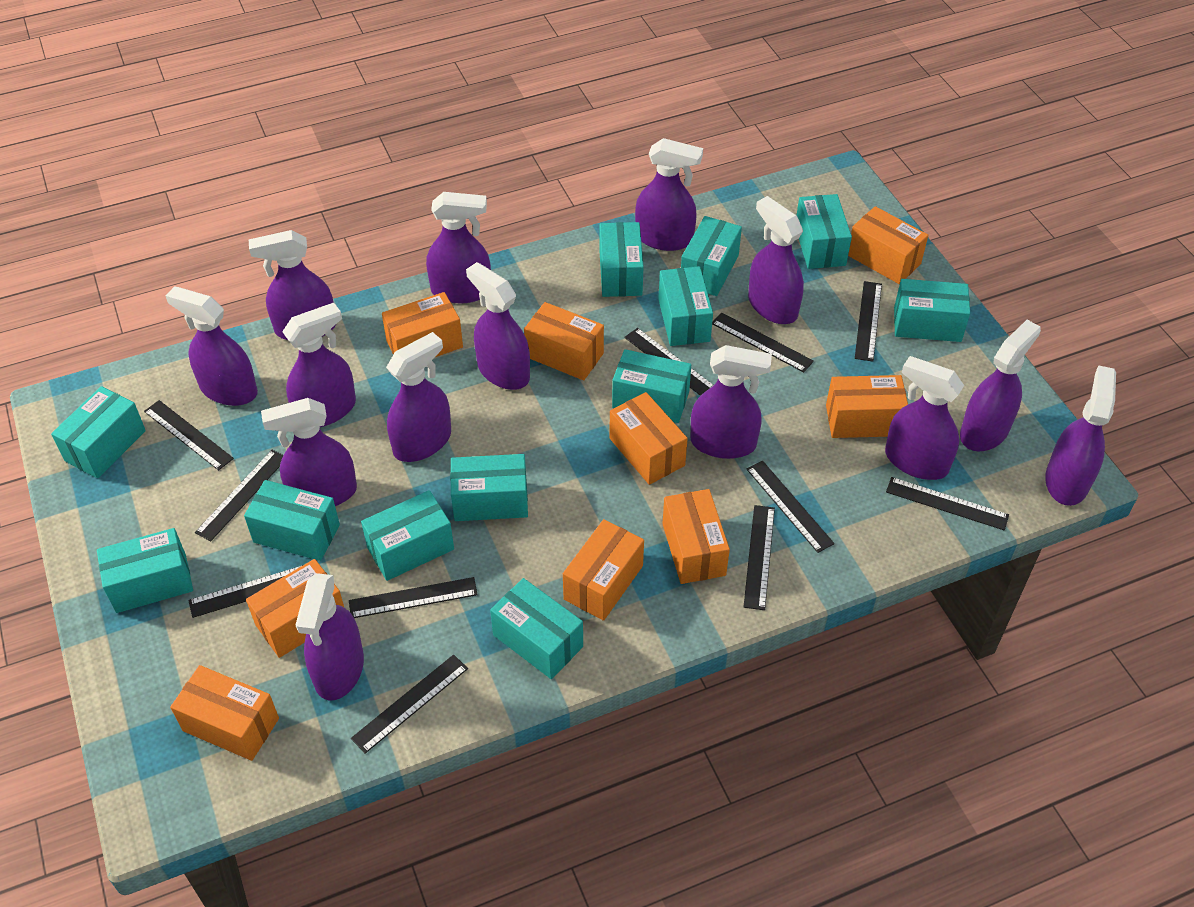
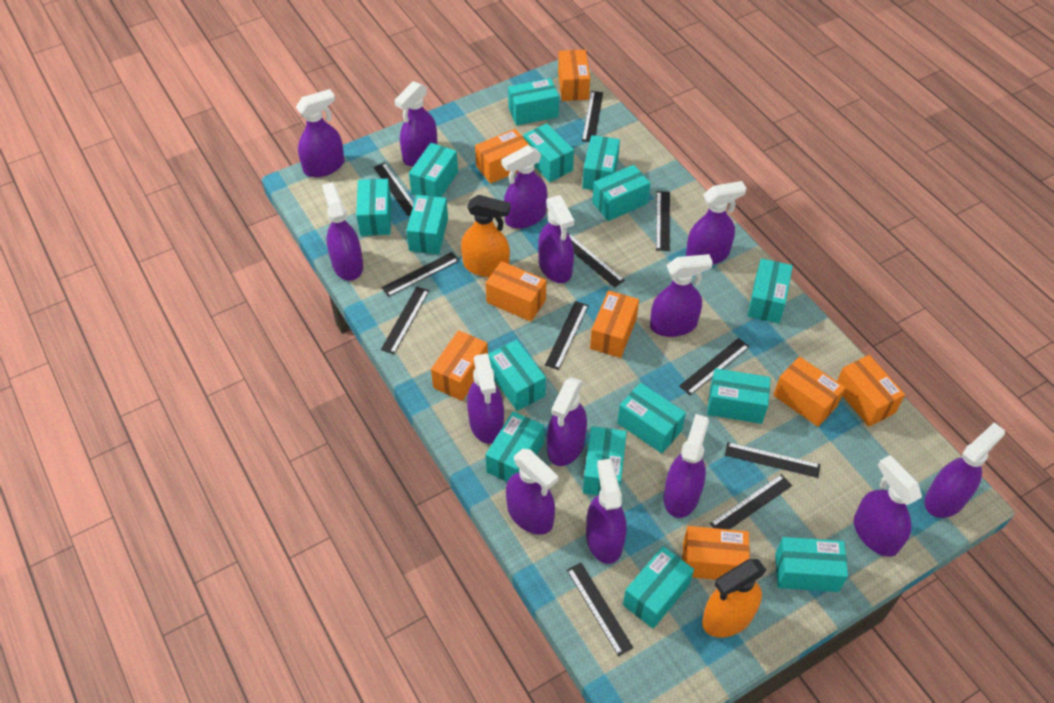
orange box: 9 -> 8
orange spray bottle: 0 -> 2
turquoise box: 12 -> 15

